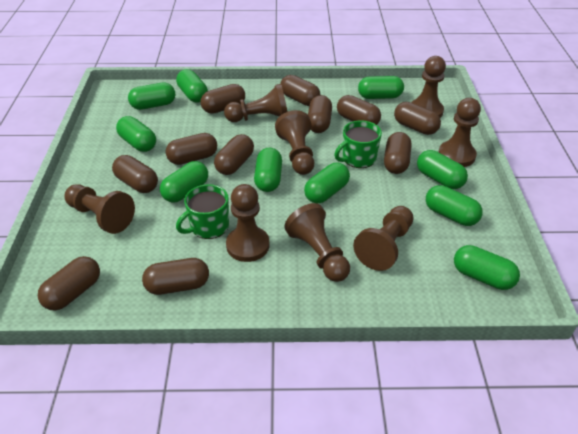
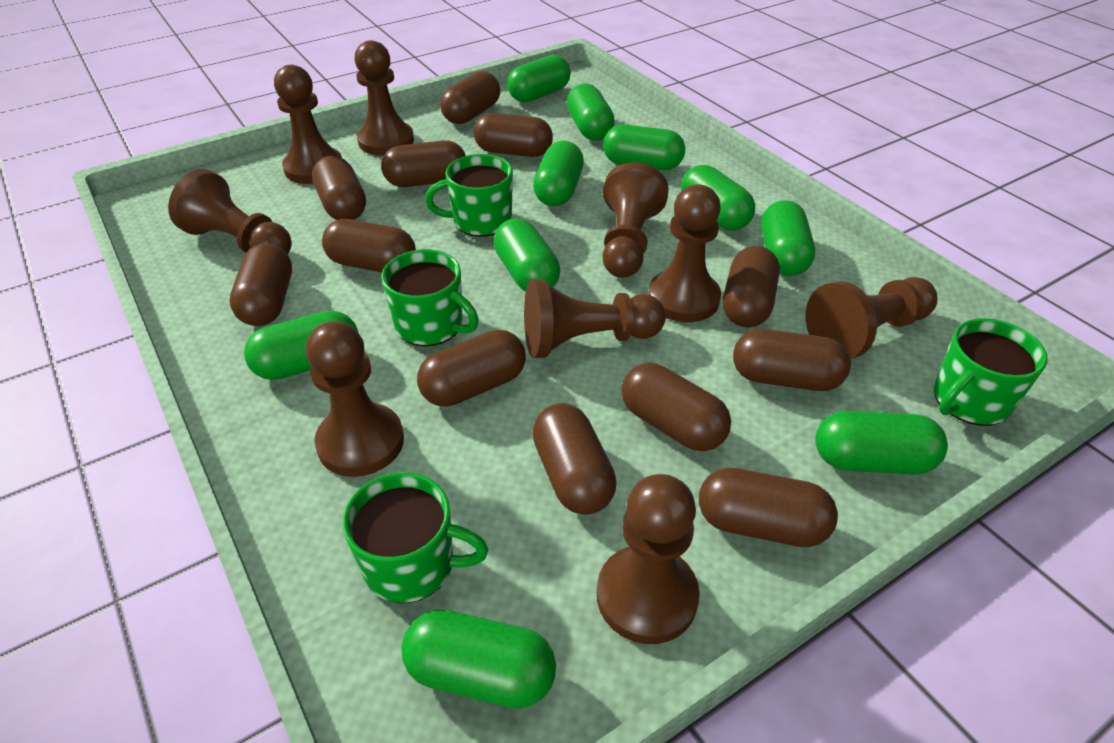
brown capsule: 11 -> 12
brown pawn: 8 -> 9
green mug: 2 -> 4

